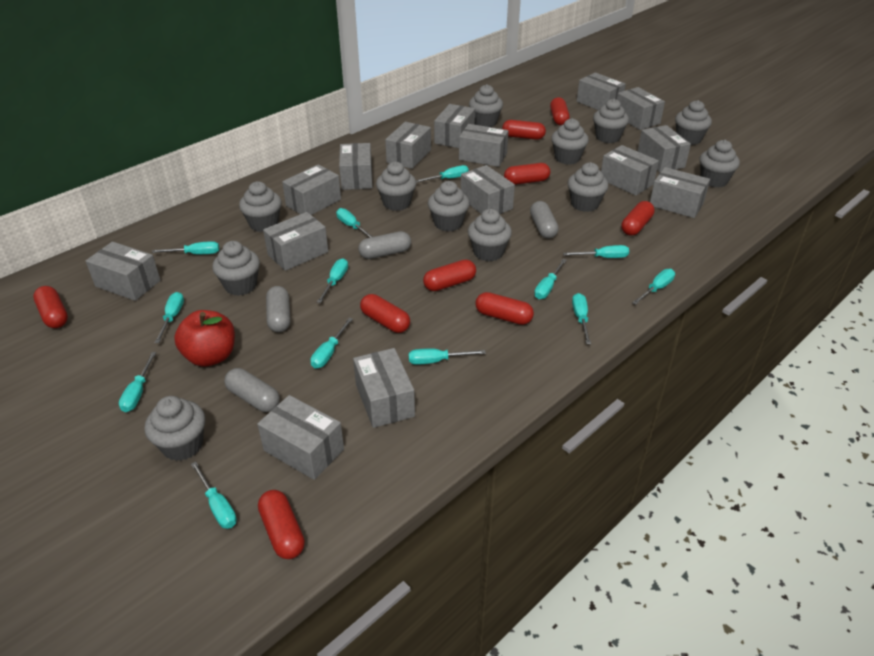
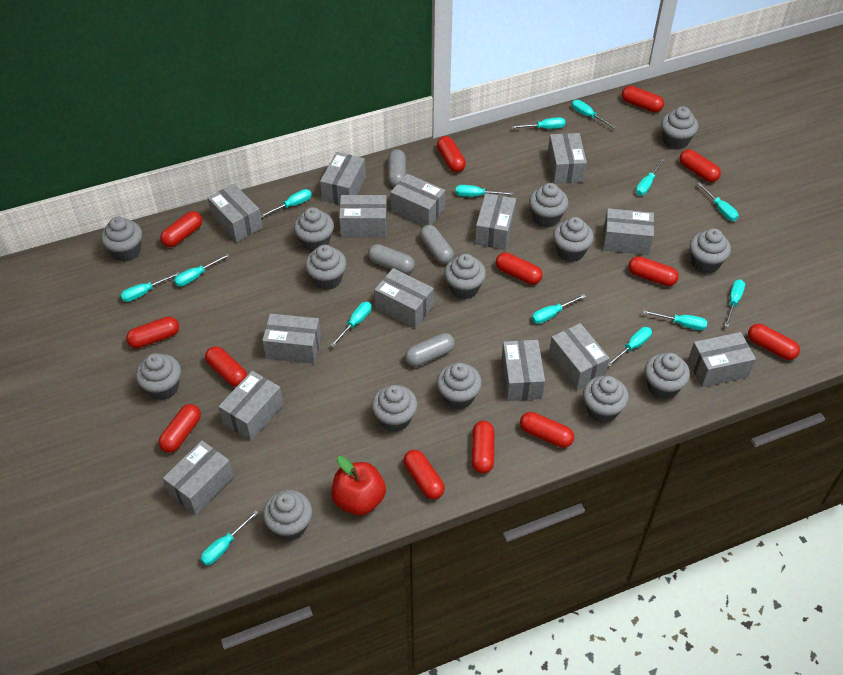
grey box: 15 -> 14
grey cupcake: 12 -> 14
red capsule: 9 -> 13
turquoise screwdriver: 13 -> 14

